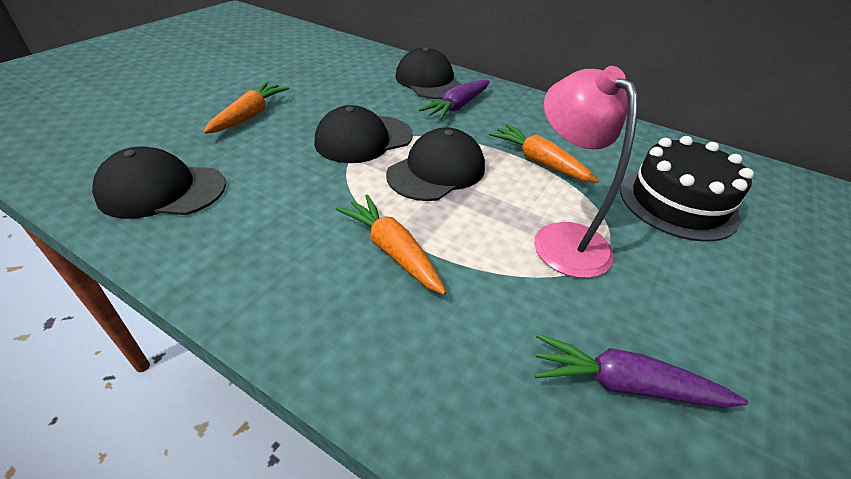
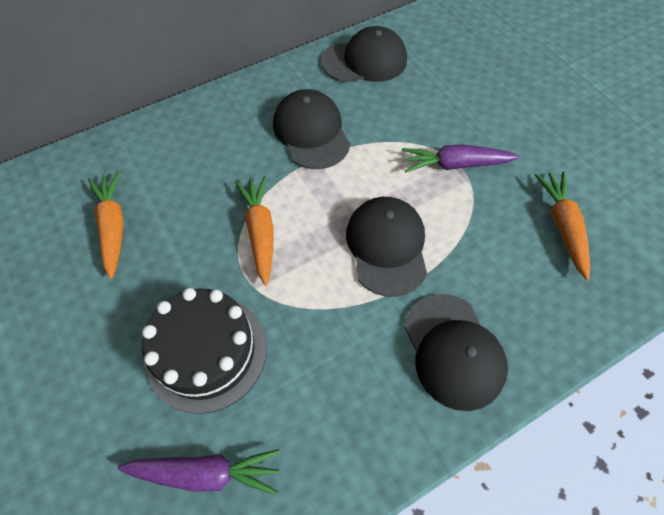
pink lamp: 1 -> 0

